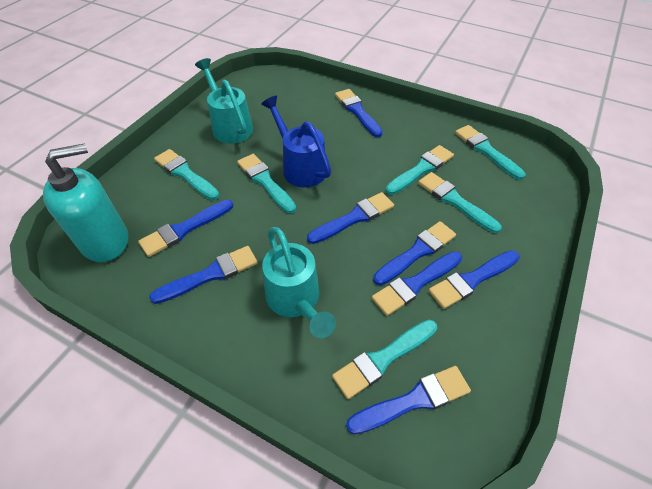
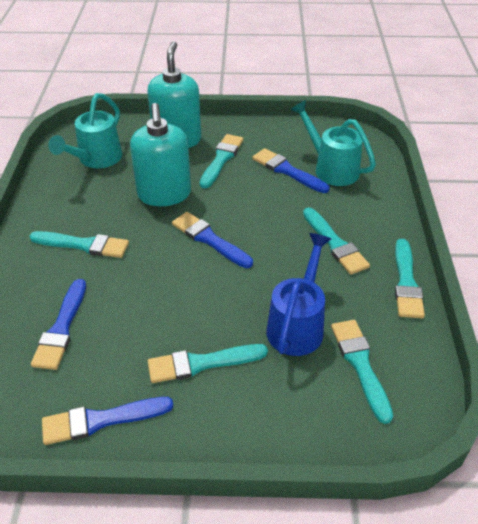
blue brush: 8 -> 4
turquoise soap dispenser: 1 -> 2

